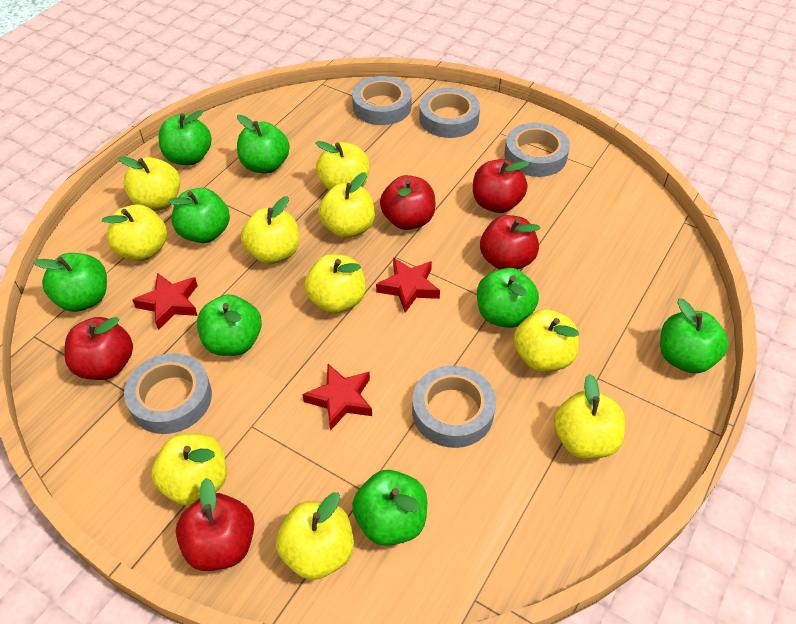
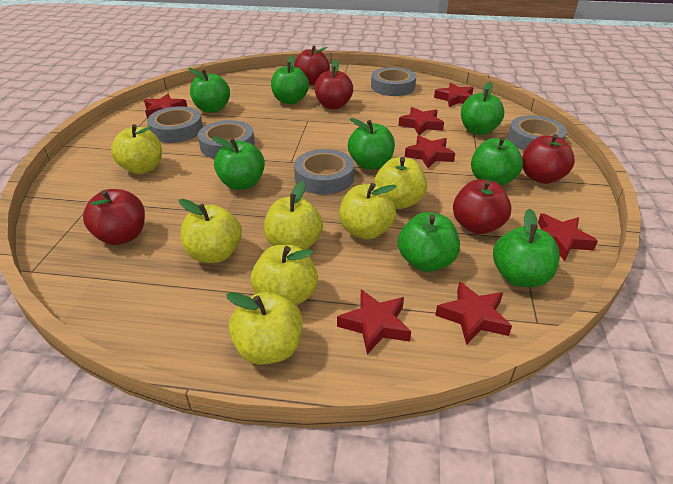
red star: 3 -> 7
yellow apple: 10 -> 7

